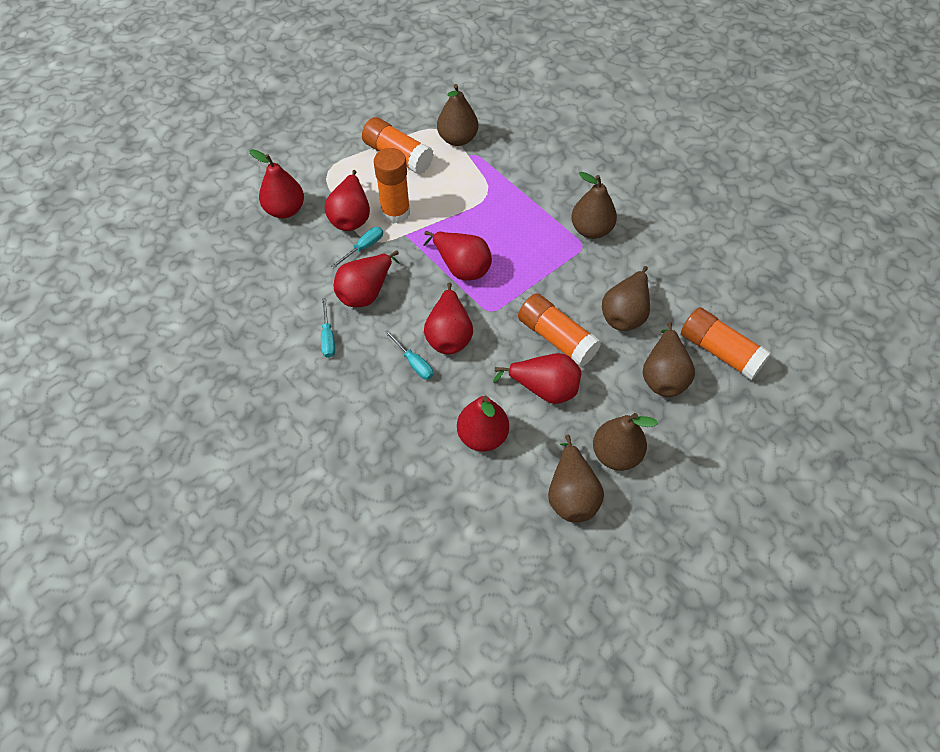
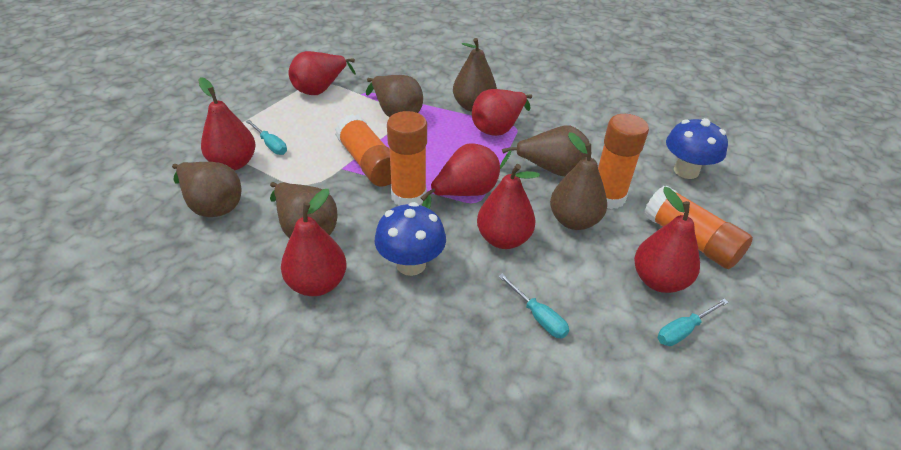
blue mushroom: 0 -> 2

